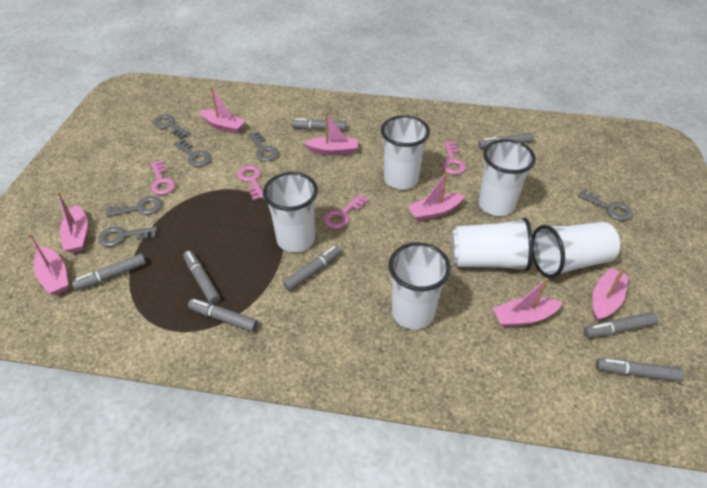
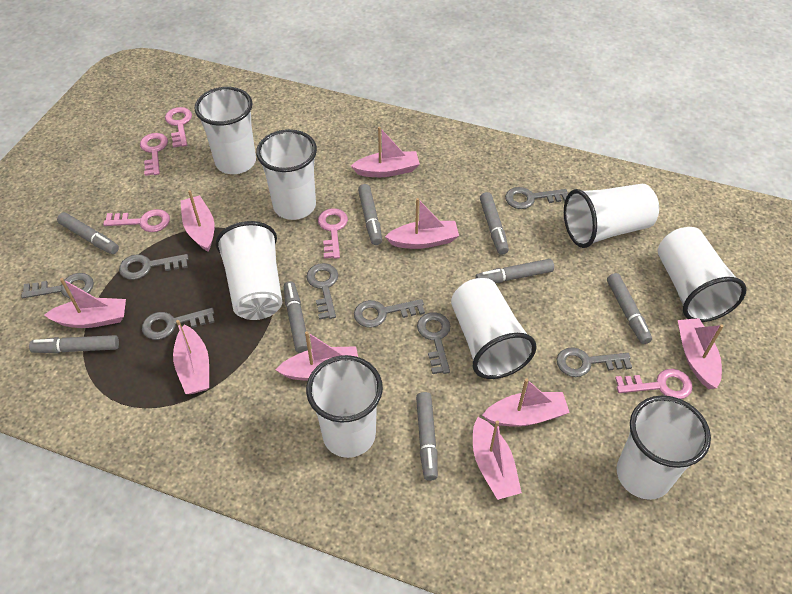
grey key: 6 -> 8
pink boat: 7 -> 9
pink key: 4 -> 5
white cup: 6 -> 8

